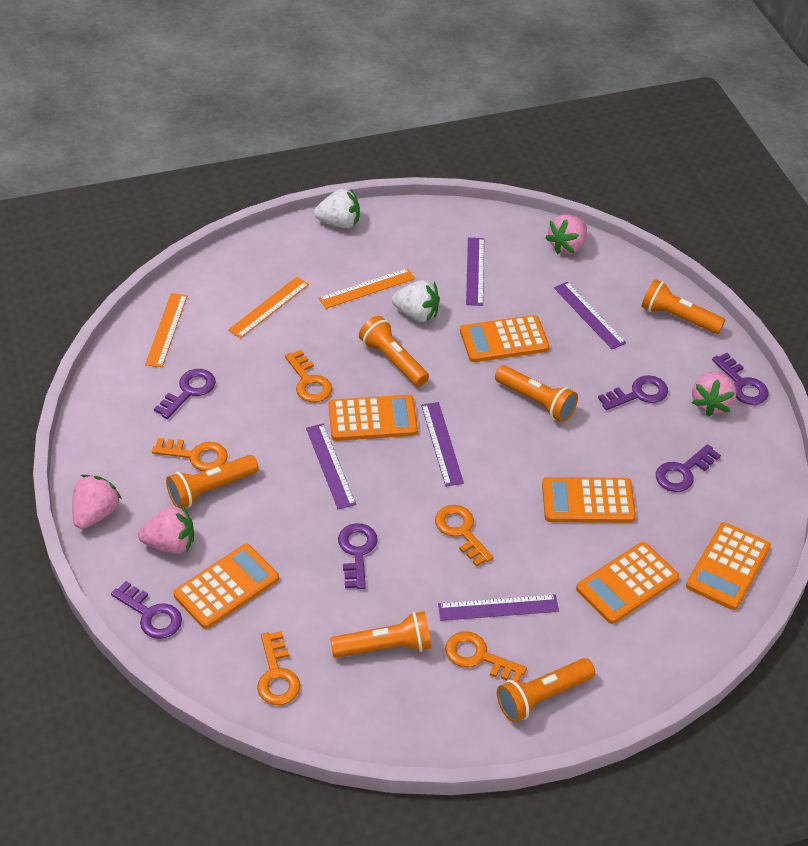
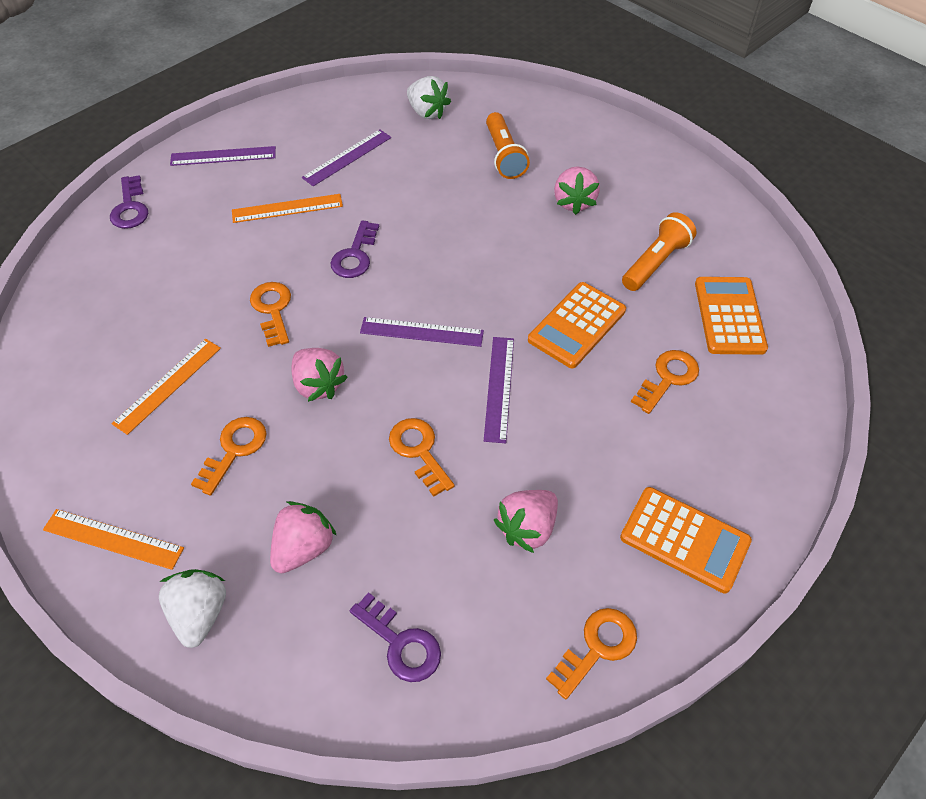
orange calculator: 6 -> 3
orange flashlight: 6 -> 2
purple key: 6 -> 3
purple ruler: 5 -> 4

